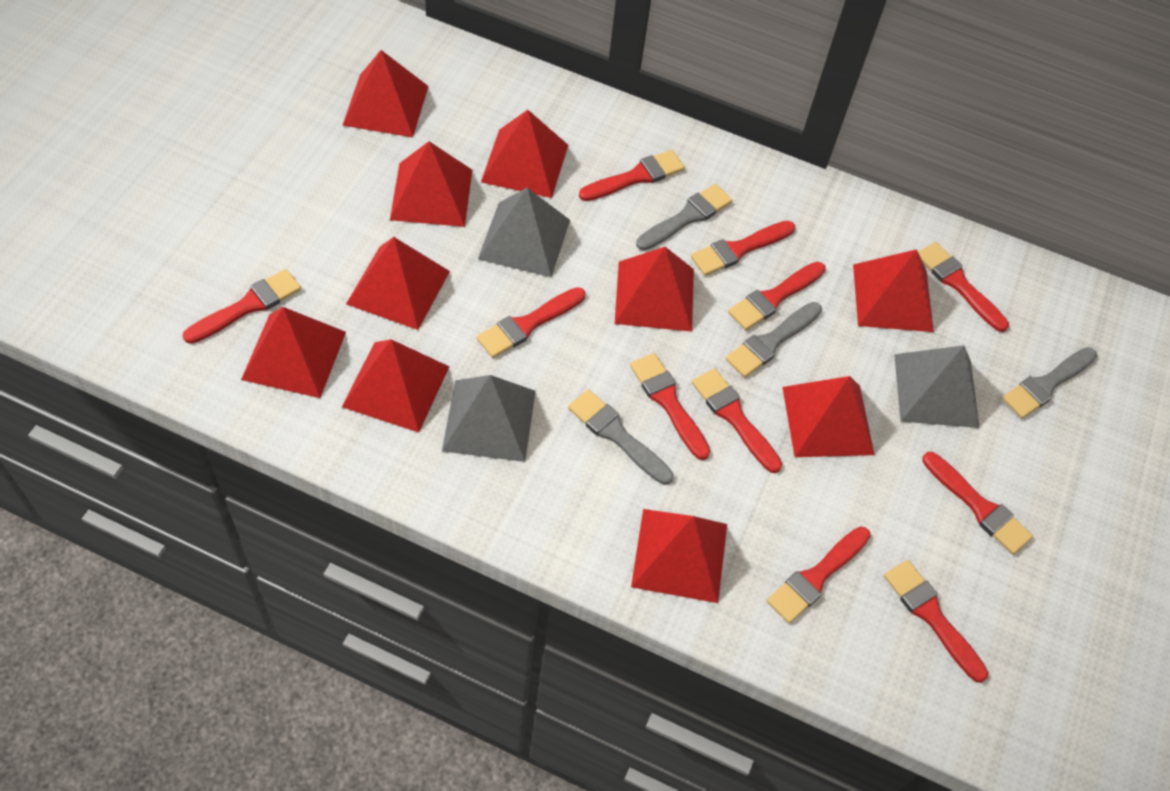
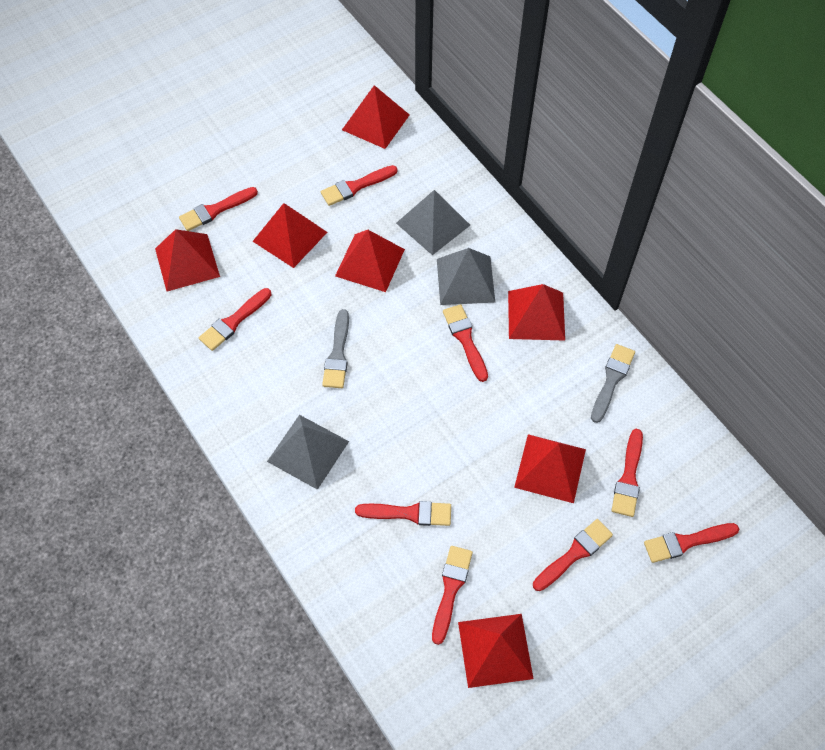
grey brush: 4 -> 2
red brush: 11 -> 9
red pyramid: 10 -> 7

